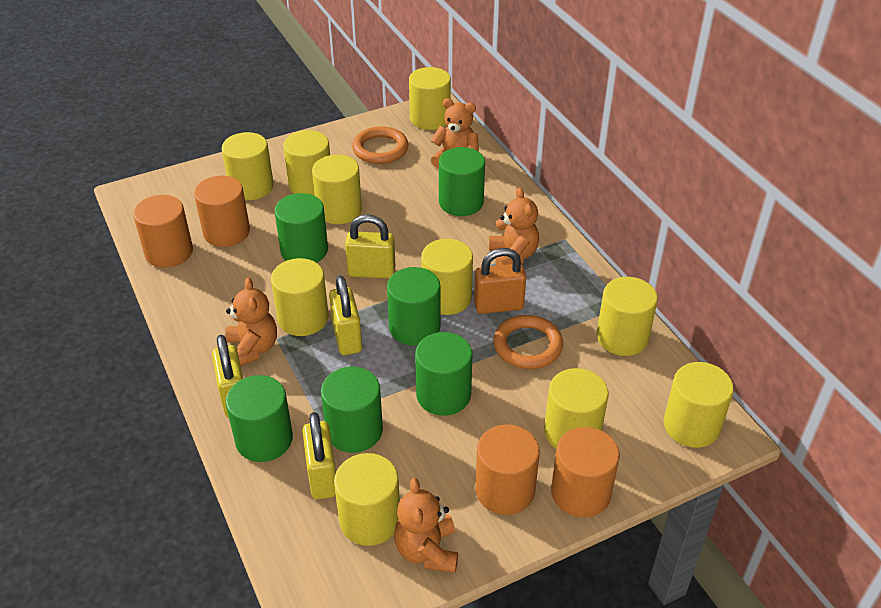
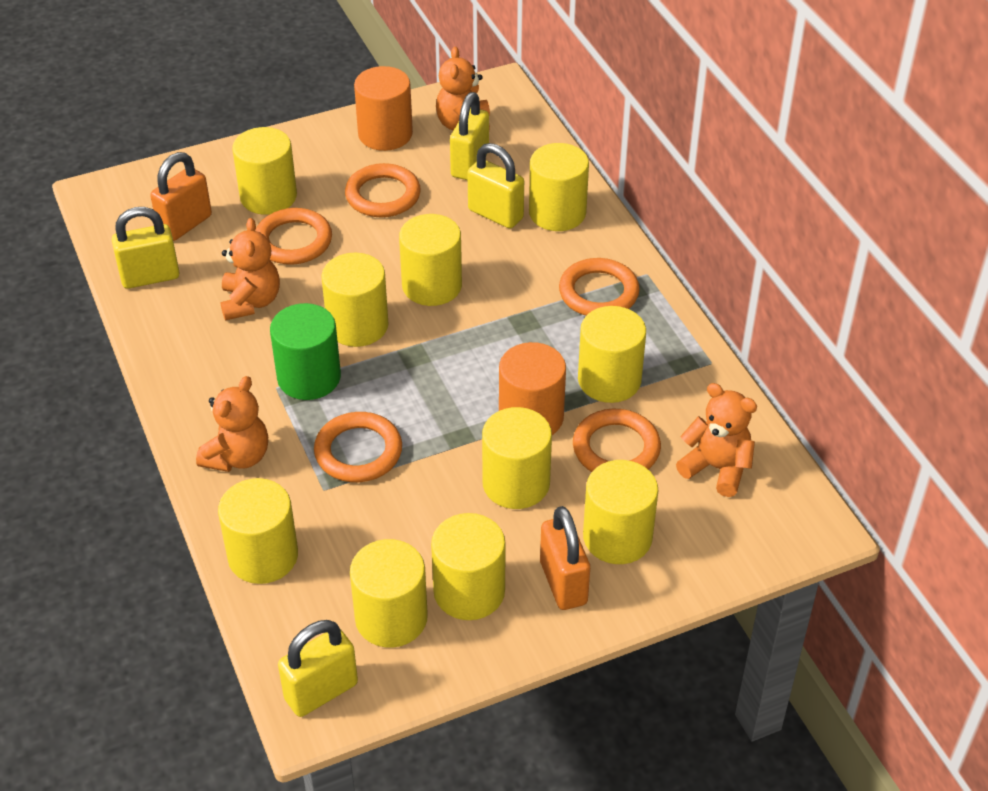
green cylinder: 6 -> 1
orange cylinder: 4 -> 2
orange padlock: 1 -> 2
orange ring: 2 -> 5

